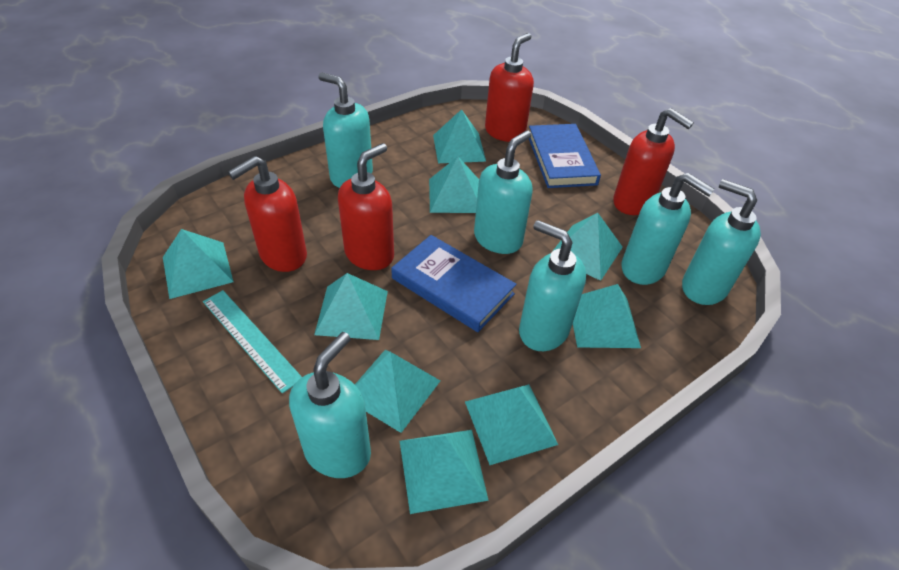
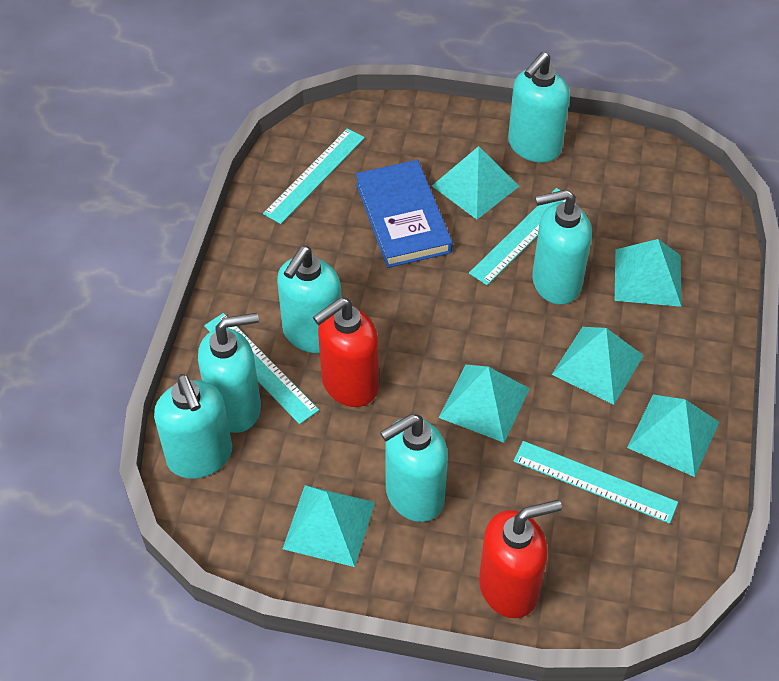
blue book: 2 -> 1
red soap dispenser: 4 -> 2
turquoise pyramid: 9 -> 6
turquoise ruler: 1 -> 4

